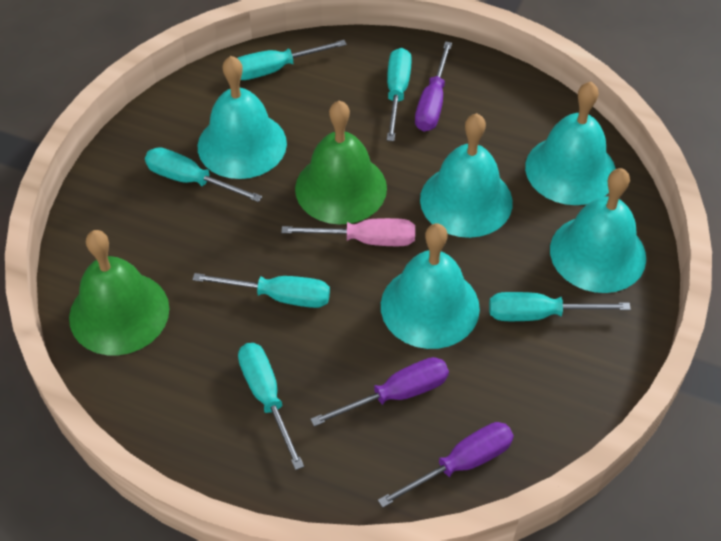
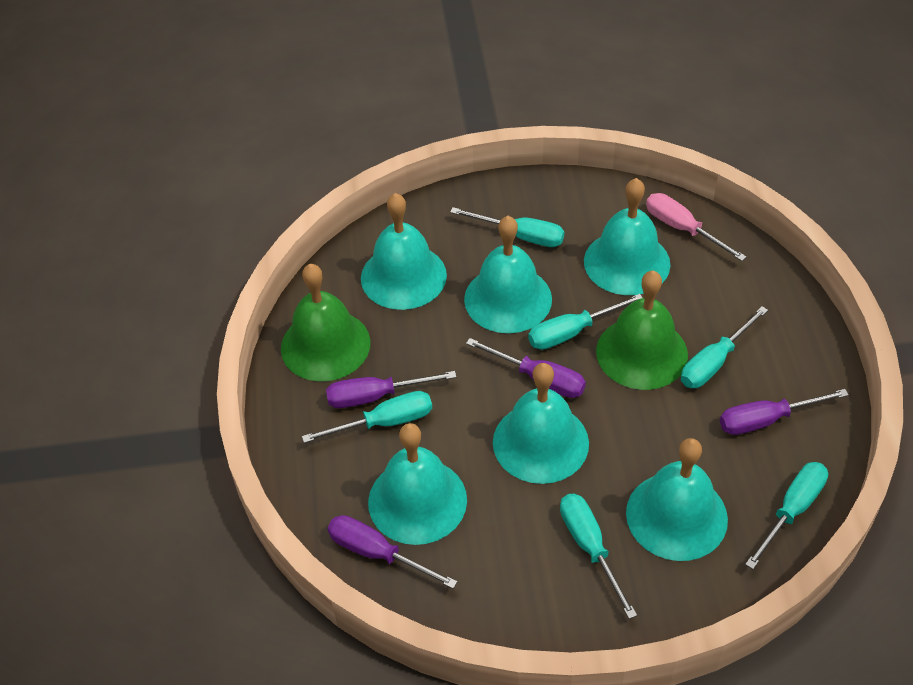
purple screwdriver: 3 -> 4
turquoise bell: 5 -> 6

